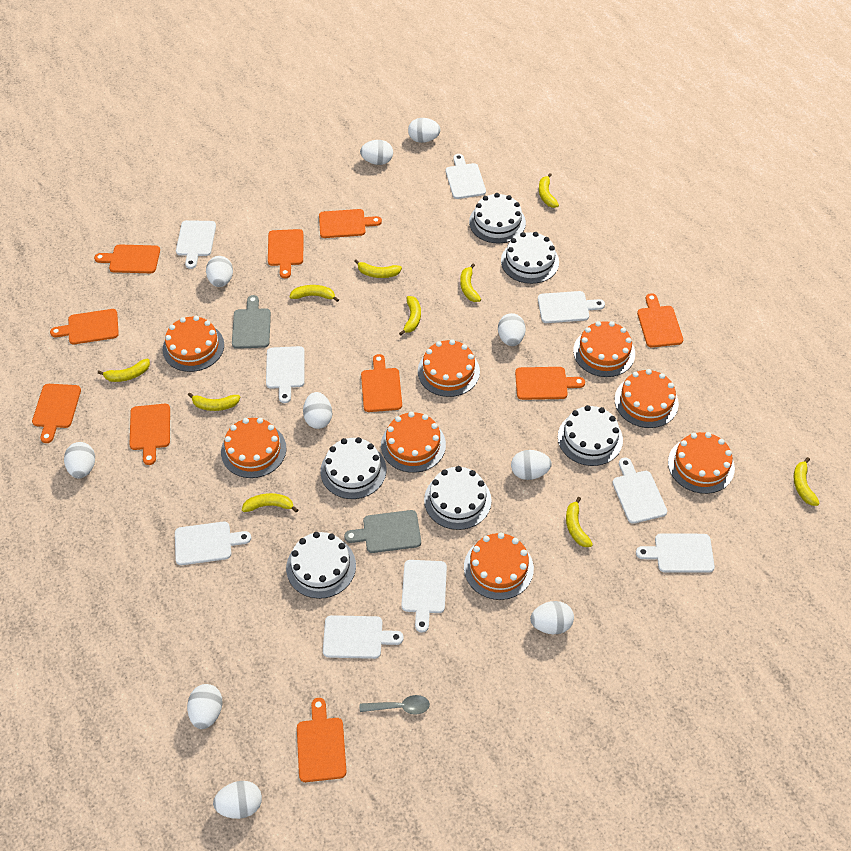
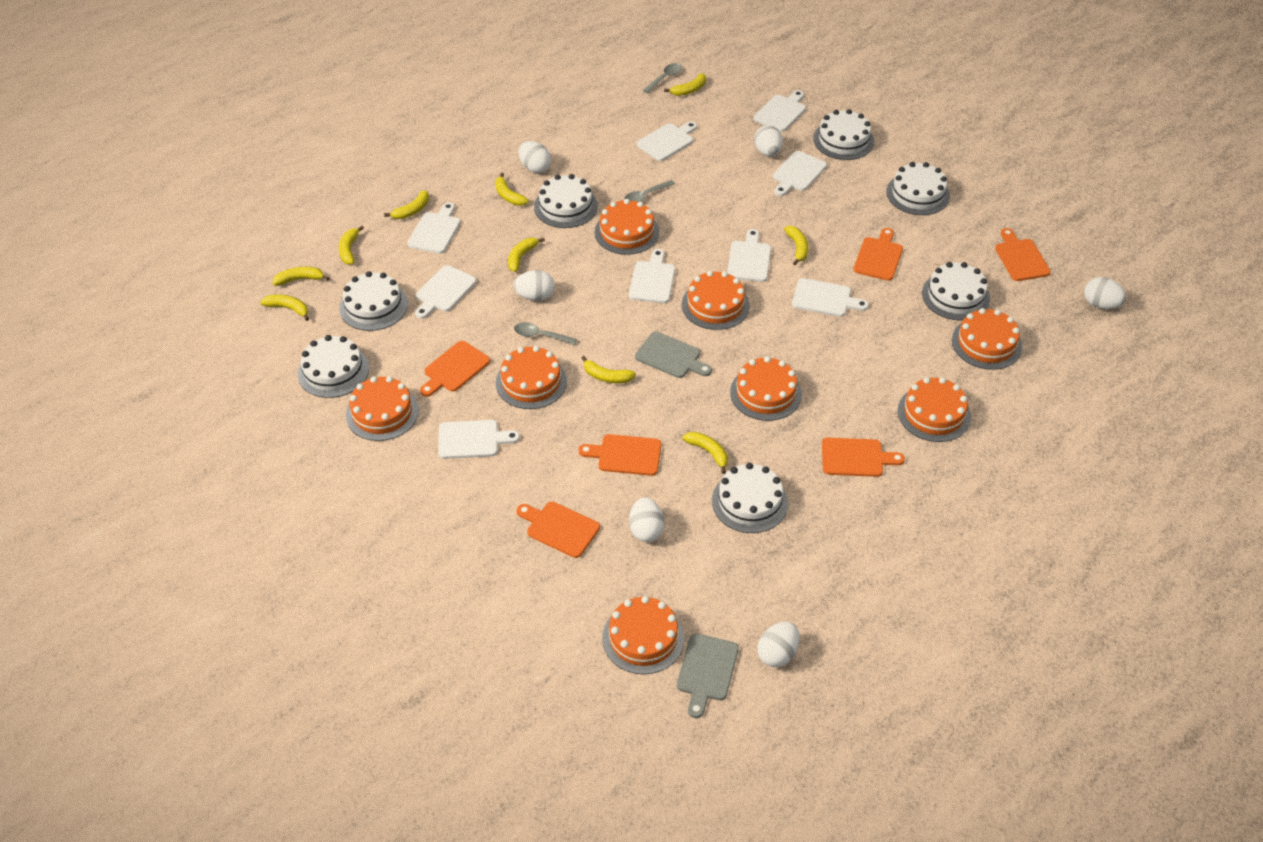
grey spoon: 1 -> 3
orange cutting board: 10 -> 6
white cake: 6 -> 7
white egg: 10 -> 6

